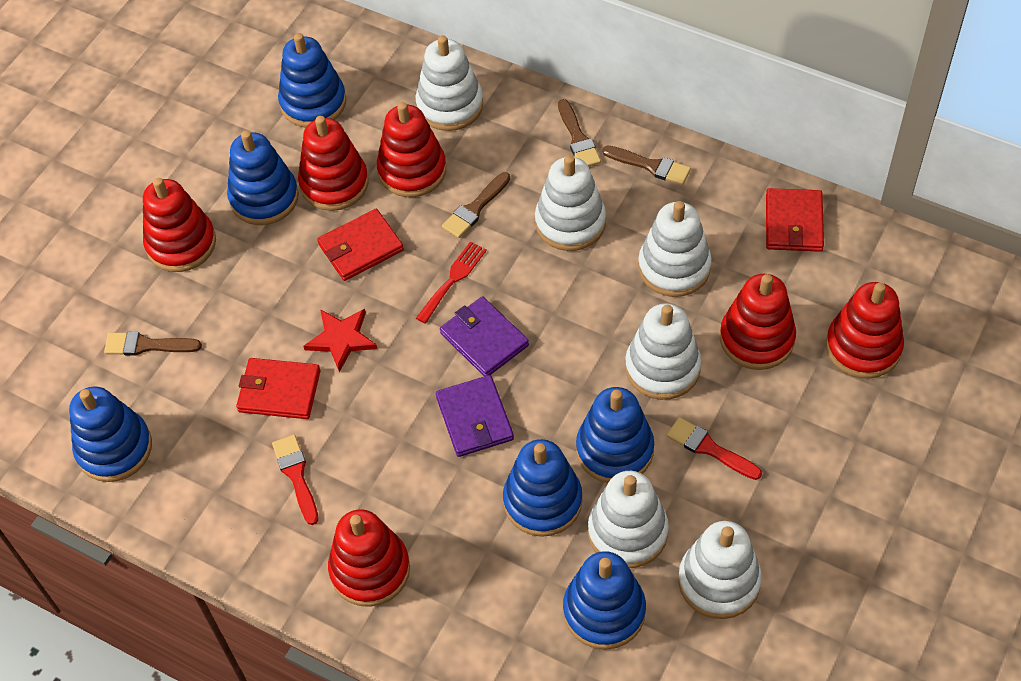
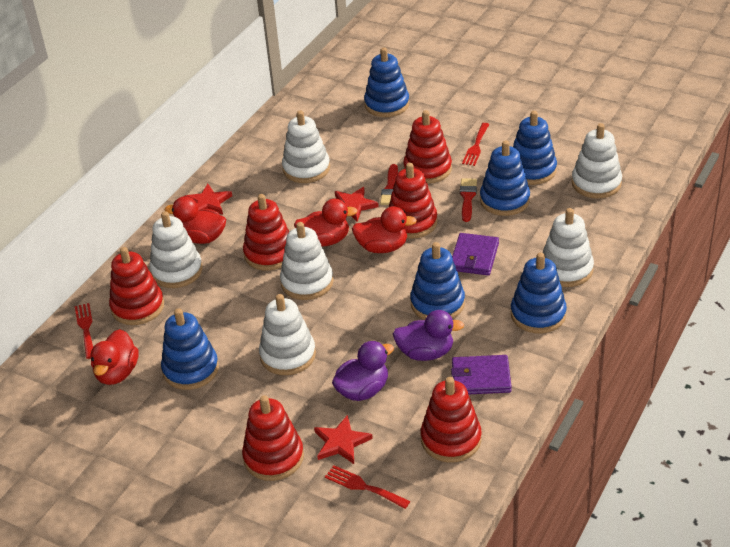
brown brush: 4 -> 0
purple duck: 0 -> 2
red duck: 0 -> 4
red fork: 1 -> 3
red star: 1 -> 3
red wallet: 3 -> 0

